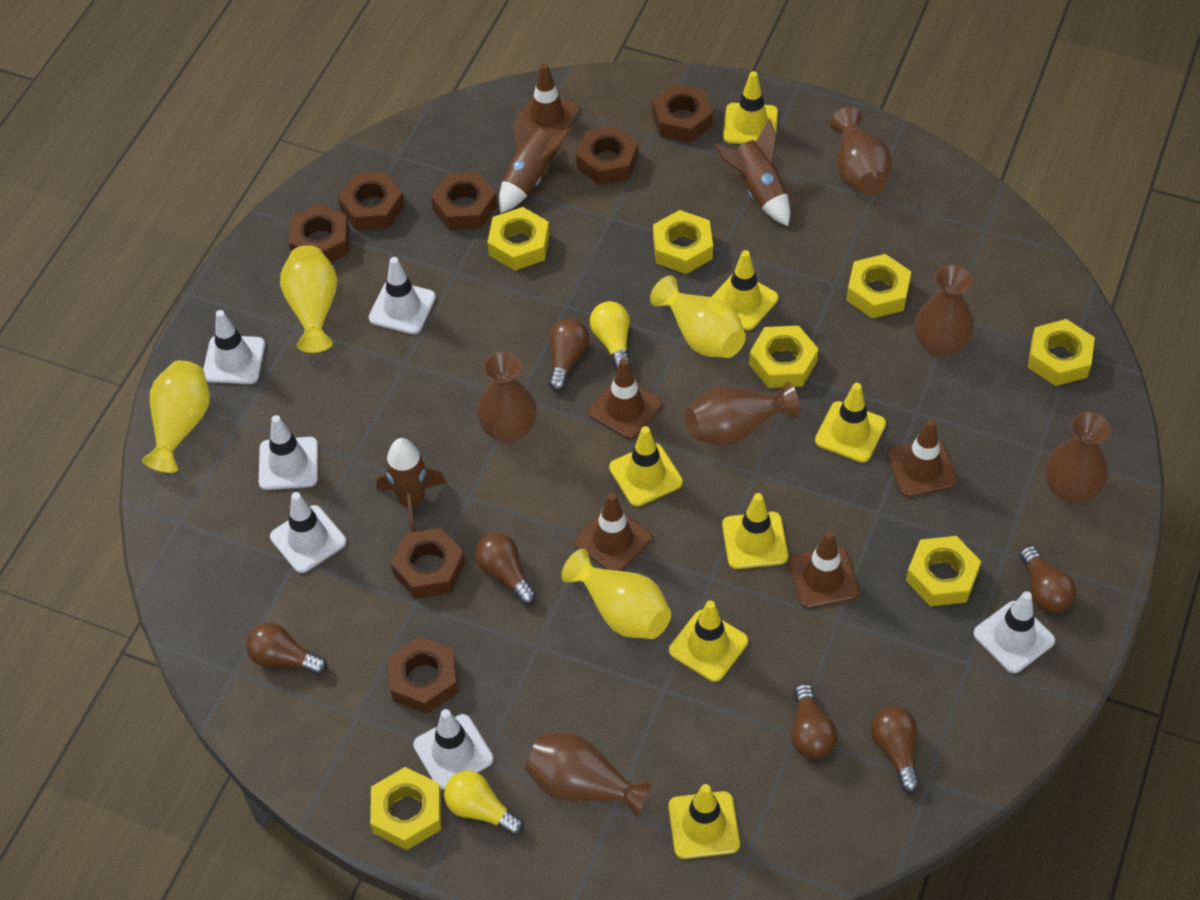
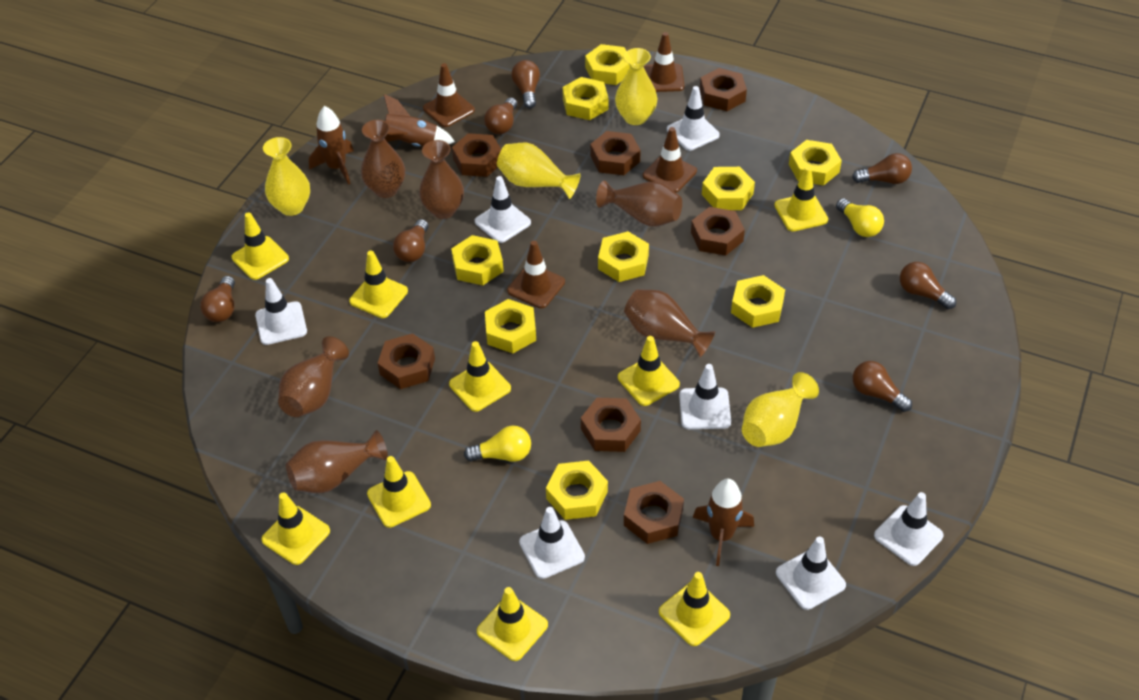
brown light bulb: 6 -> 7
brown traffic cone: 5 -> 4
white traffic cone: 6 -> 7
yellow nut: 7 -> 9
yellow traffic cone: 7 -> 9

